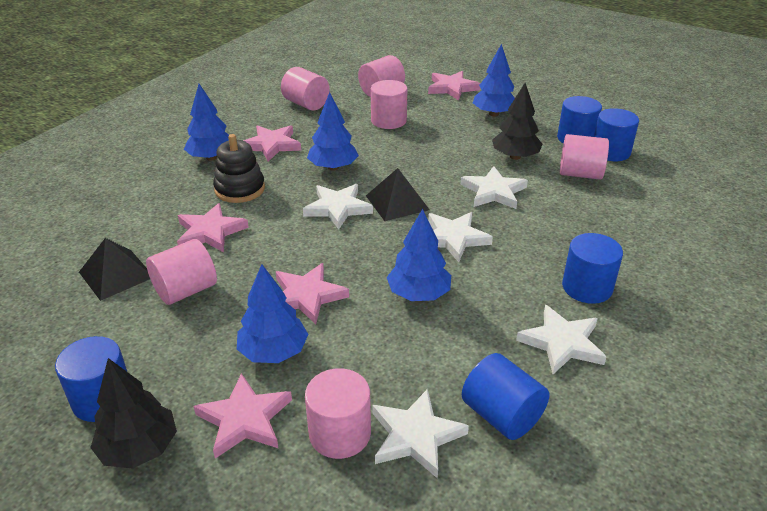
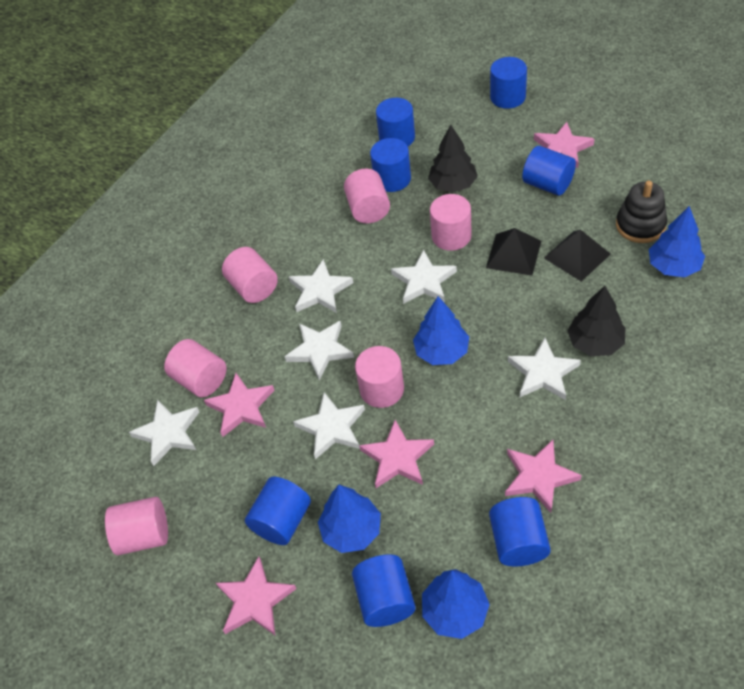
blue cylinder: 5 -> 7
blue tree: 5 -> 4
white star: 5 -> 6

